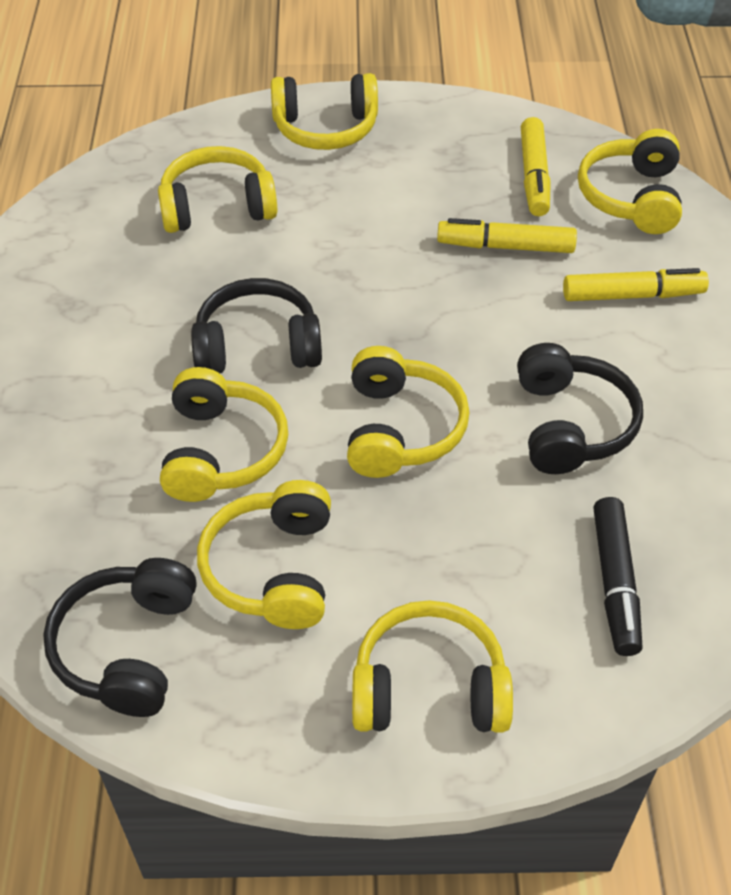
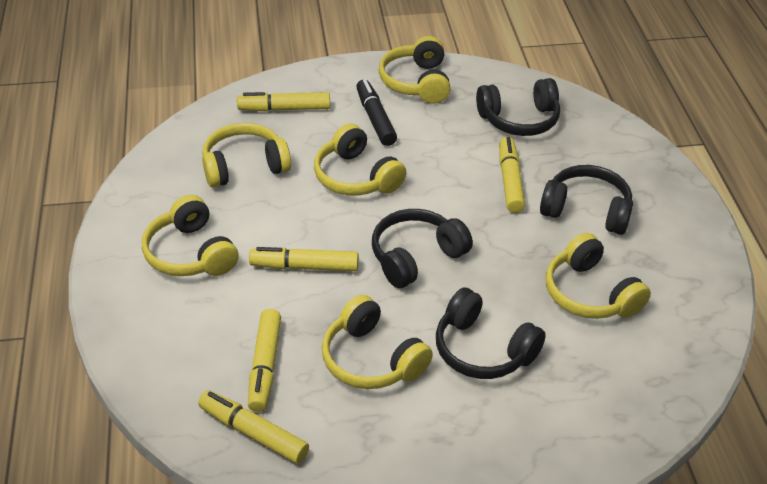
black headphones: 3 -> 4
yellow headphones: 7 -> 6
yellow marker: 3 -> 5

